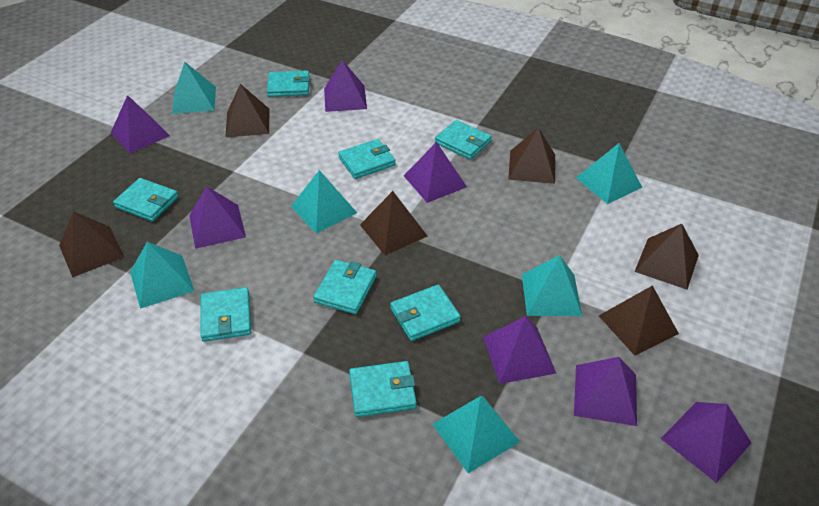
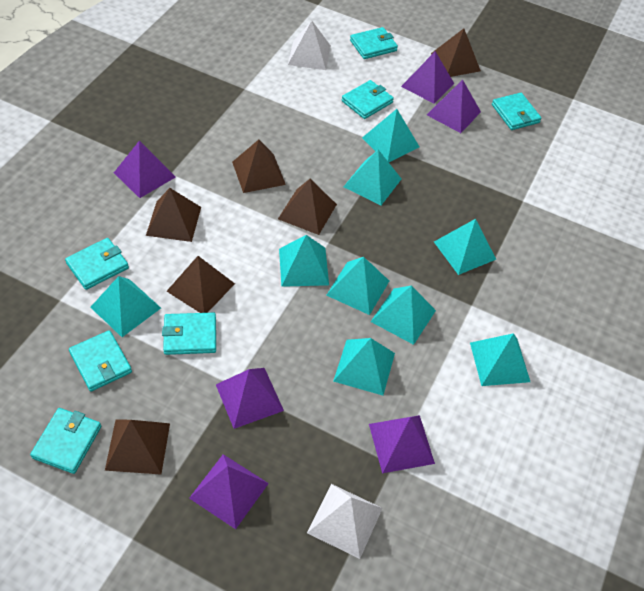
purple pyramid: 7 -> 6
turquoise pyramid: 6 -> 9
turquoise wallet: 8 -> 7
white pyramid: 0 -> 2

